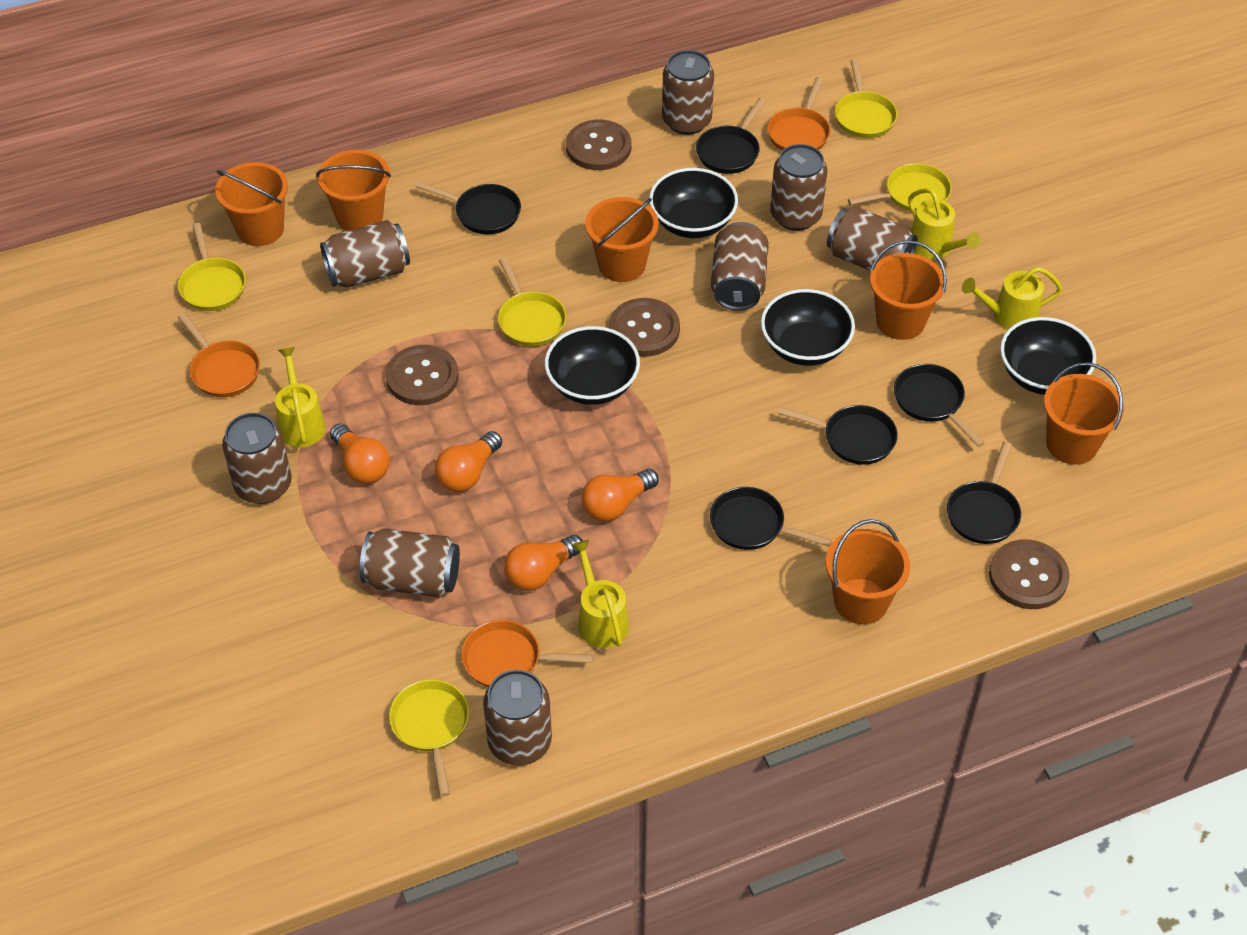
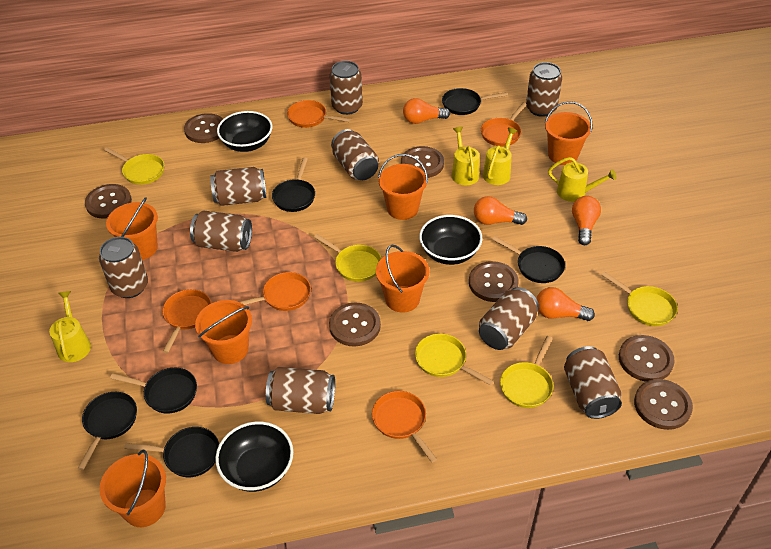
black bowl: 4 -> 3
brown button: 4 -> 7
brown can: 8 -> 9
orange pan: 3 -> 5

